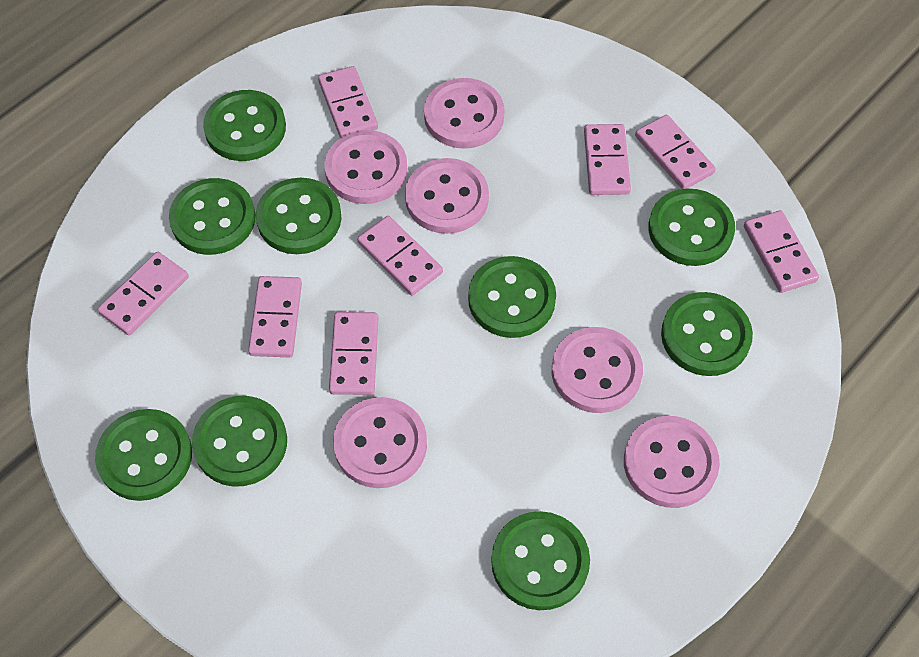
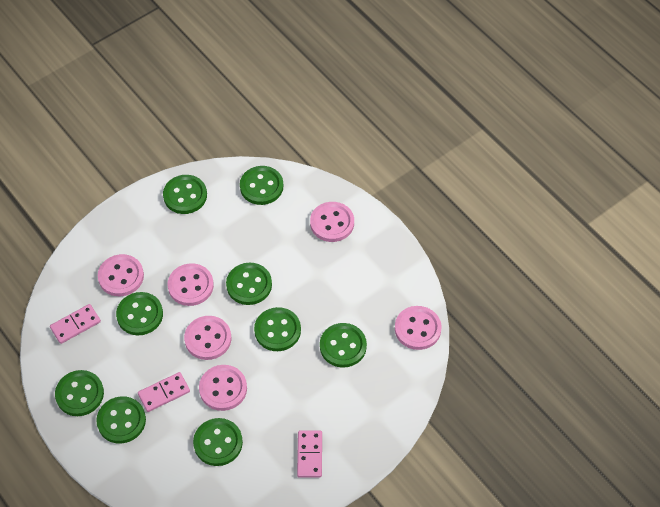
pink domino: 8 -> 3

